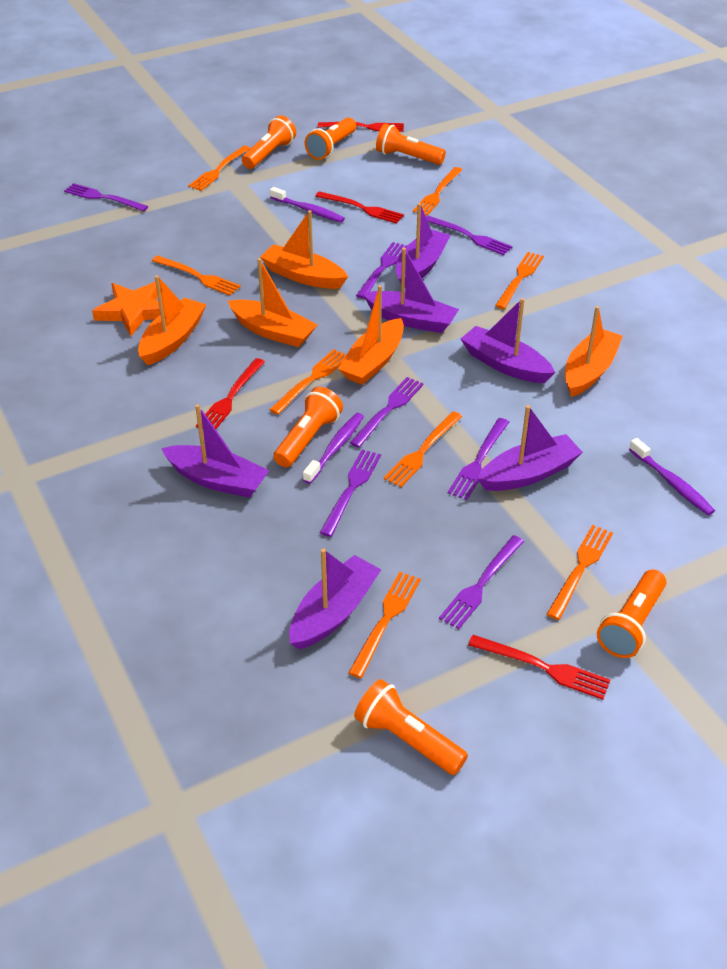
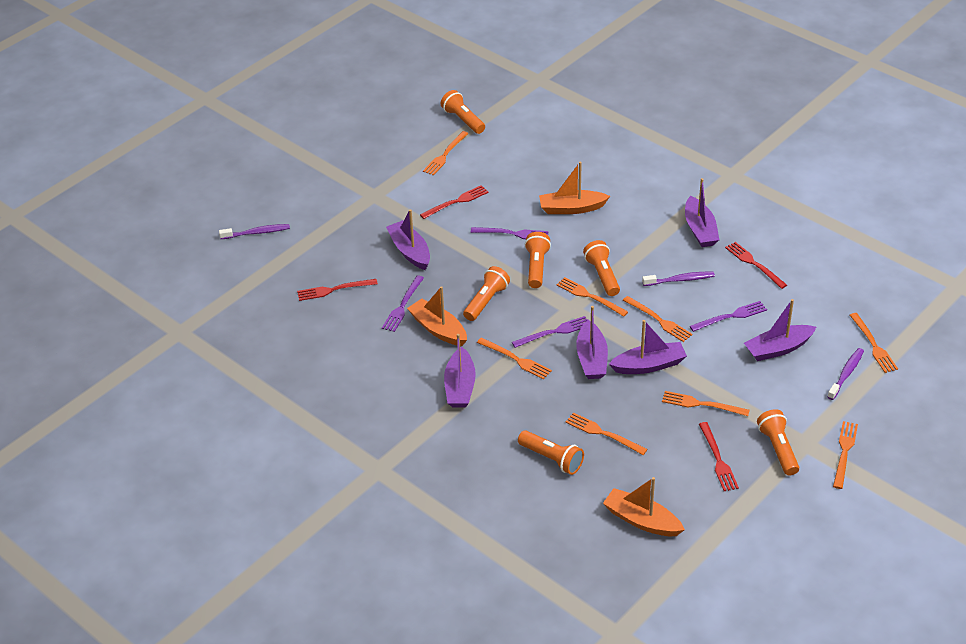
orange boat: 5 -> 3
orange star: 1 -> 0
purple fork: 7 -> 4

